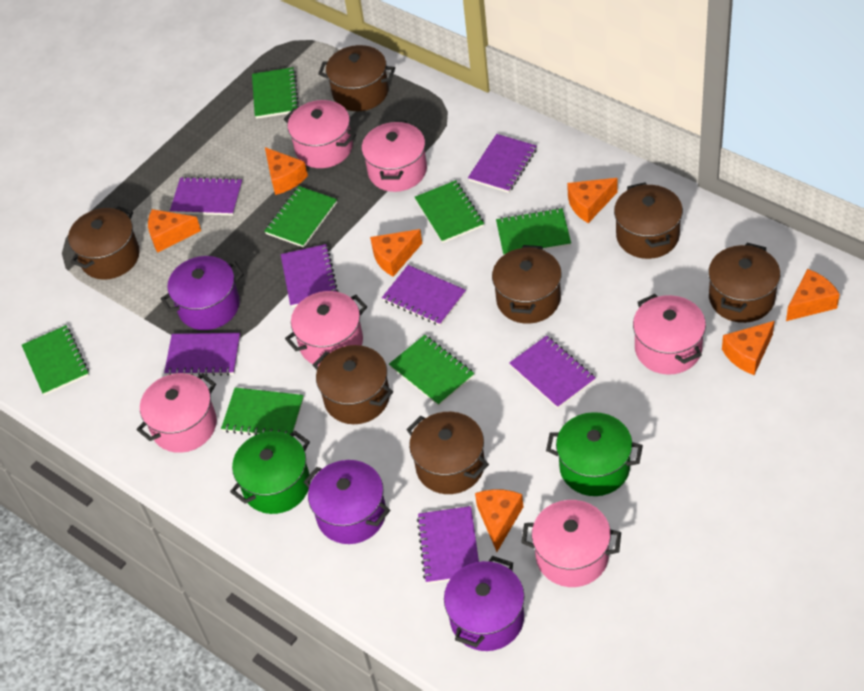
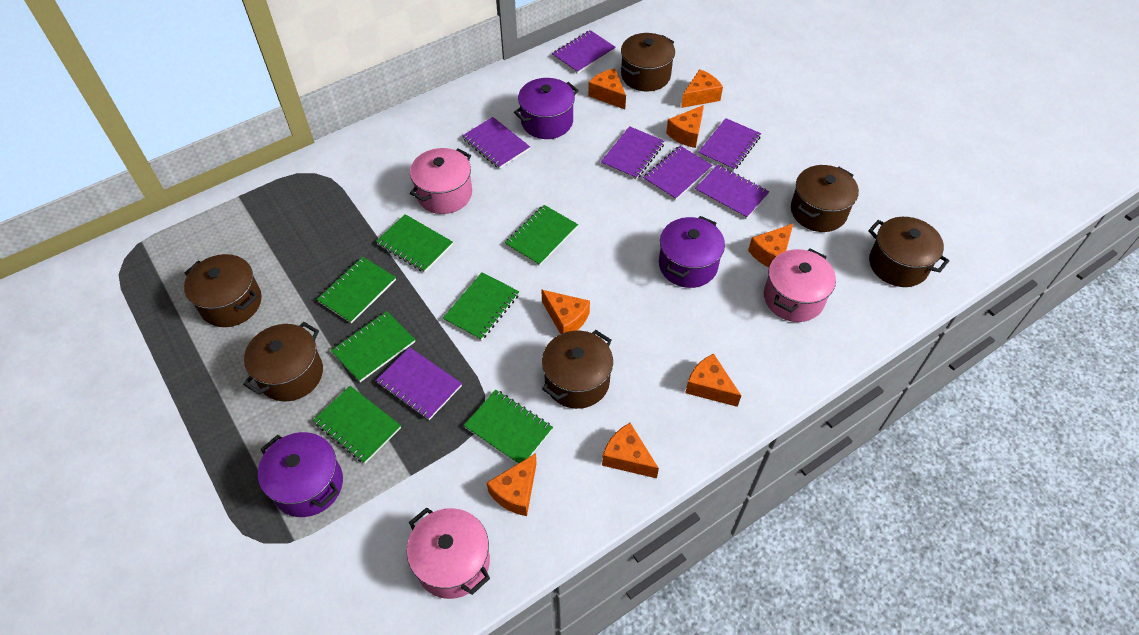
brown pot: 7 -> 6
green pot: 2 -> 0
orange cheese: 7 -> 8
pink pot: 6 -> 3

